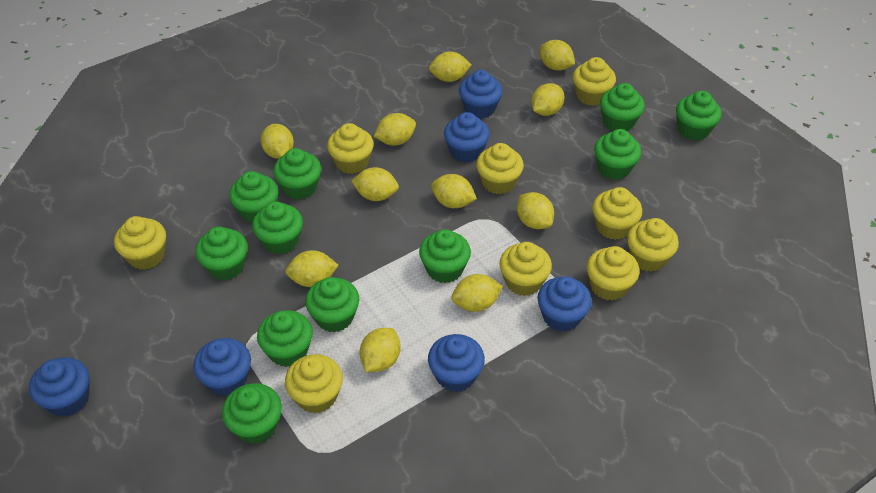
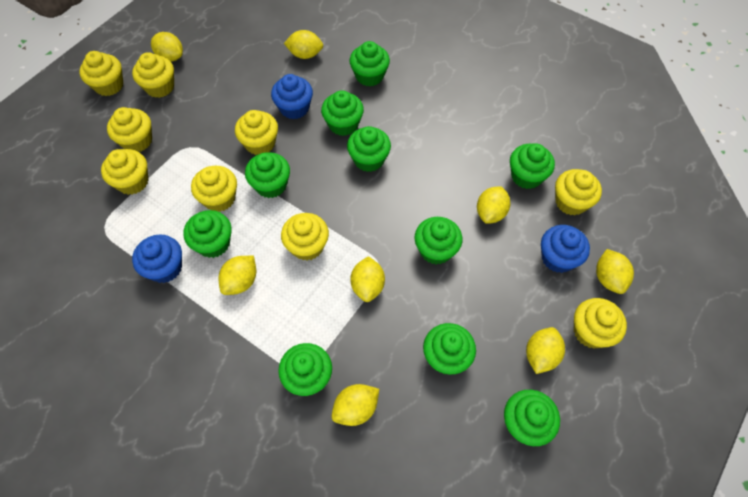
blue cupcake: 6 -> 3
green cupcake: 11 -> 10
yellow lemon: 11 -> 8

